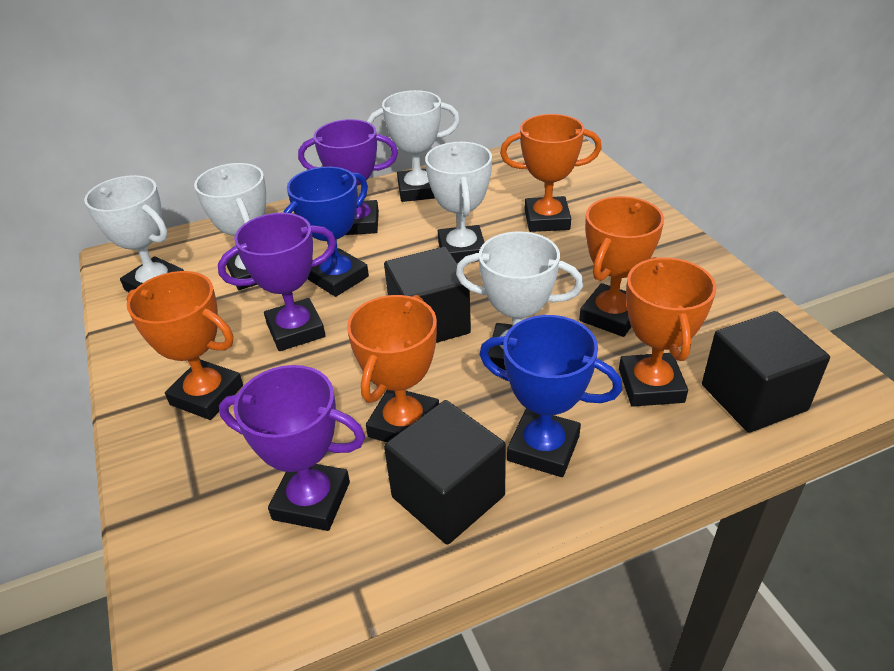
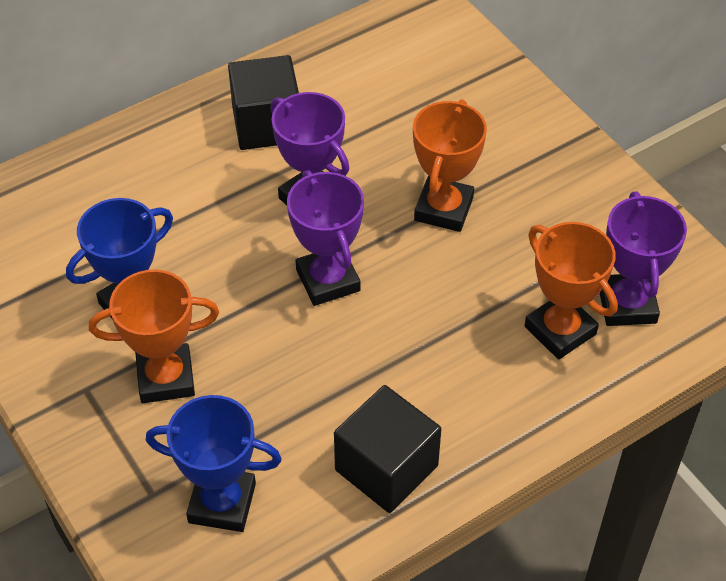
black cube: 3 -> 2
orange trophy: 5 -> 3
white trophy: 5 -> 0

